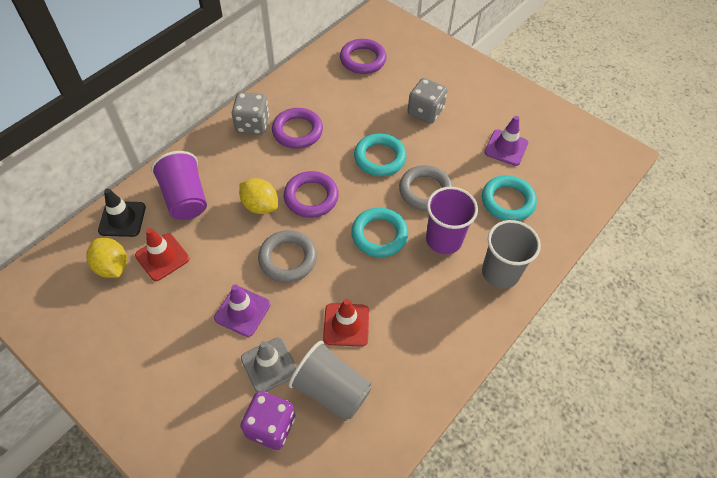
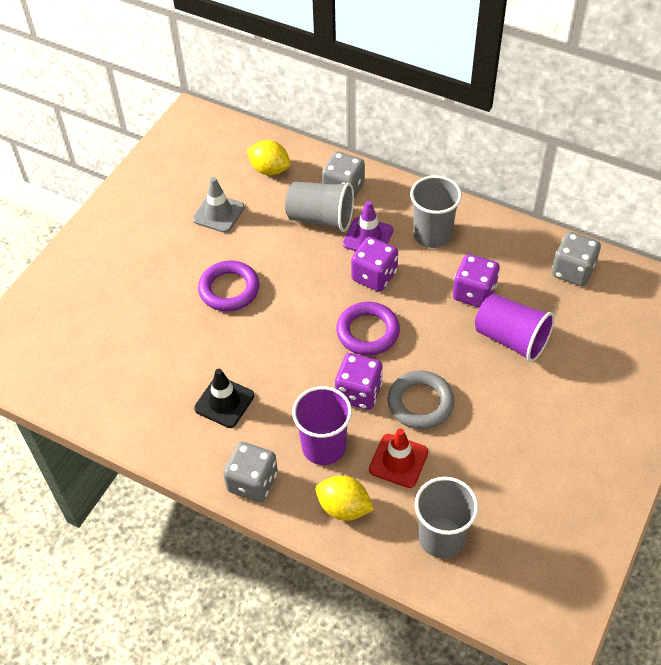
grey cup: 2 -> 3
grey dice: 2 -> 3
grey ring: 2 -> 1
purple dice: 1 -> 3
purple ring: 3 -> 2
purple traffic cone: 2 -> 1
red traffic cone: 2 -> 1
turquoise ring: 3 -> 0

